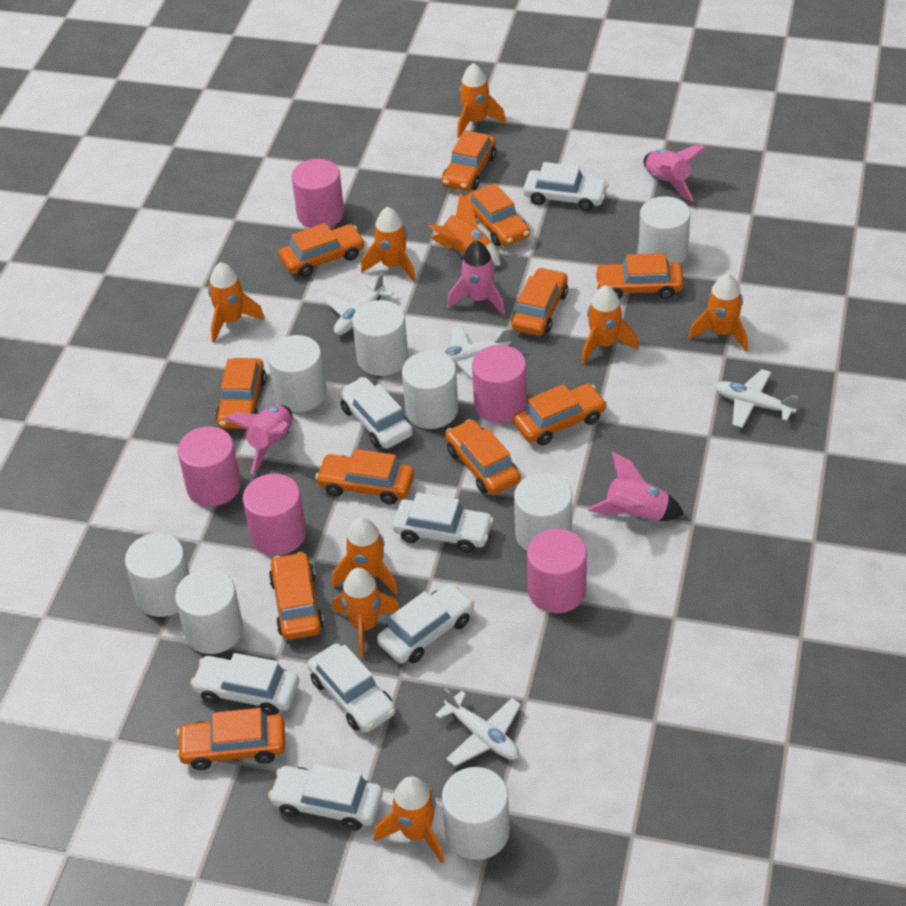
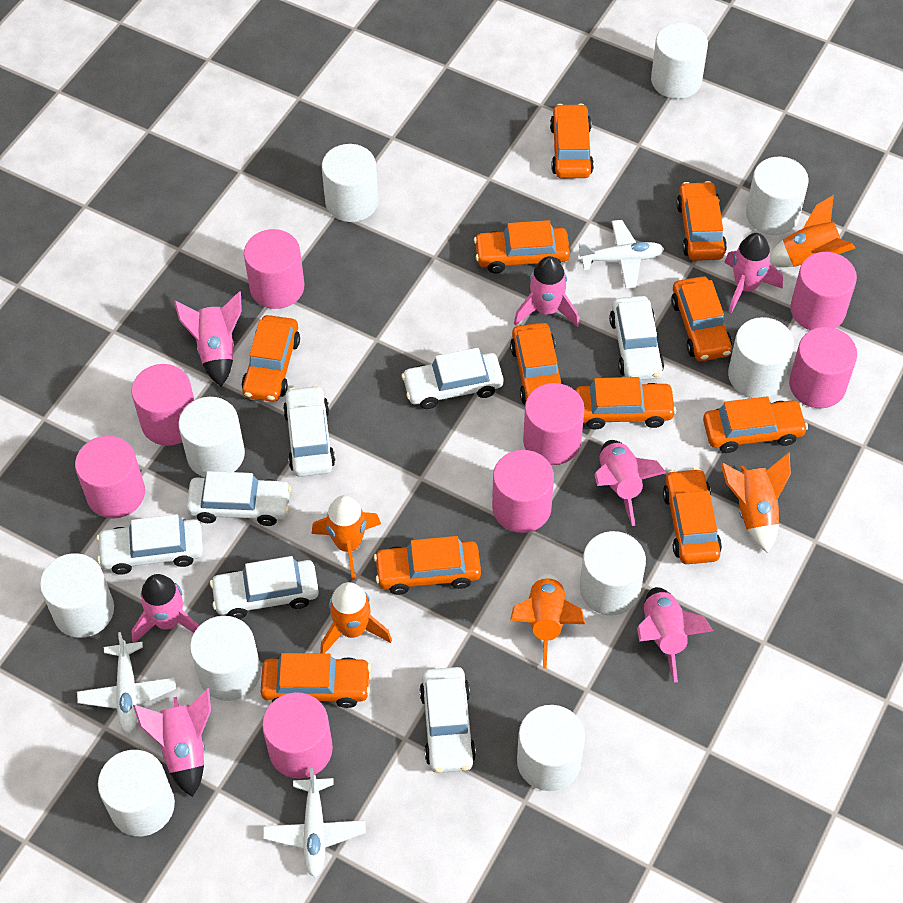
orange rocket: 9 -> 5
pink cylinder: 5 -> 8
pink rocket: 4 -> 7
white cylinder: 8 -> 10
white plane: 4 -> 3

